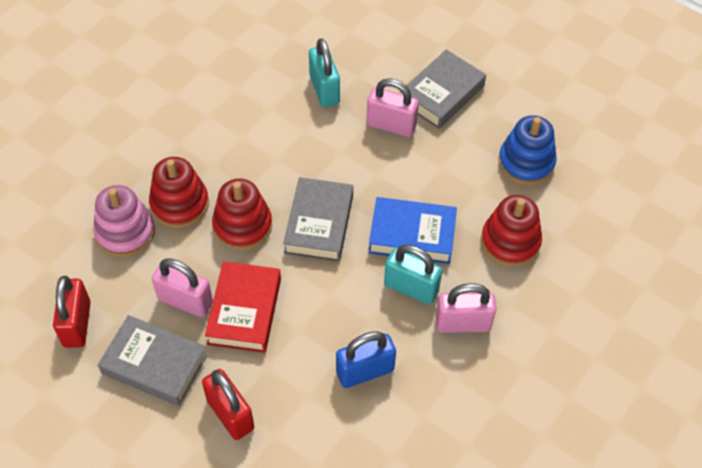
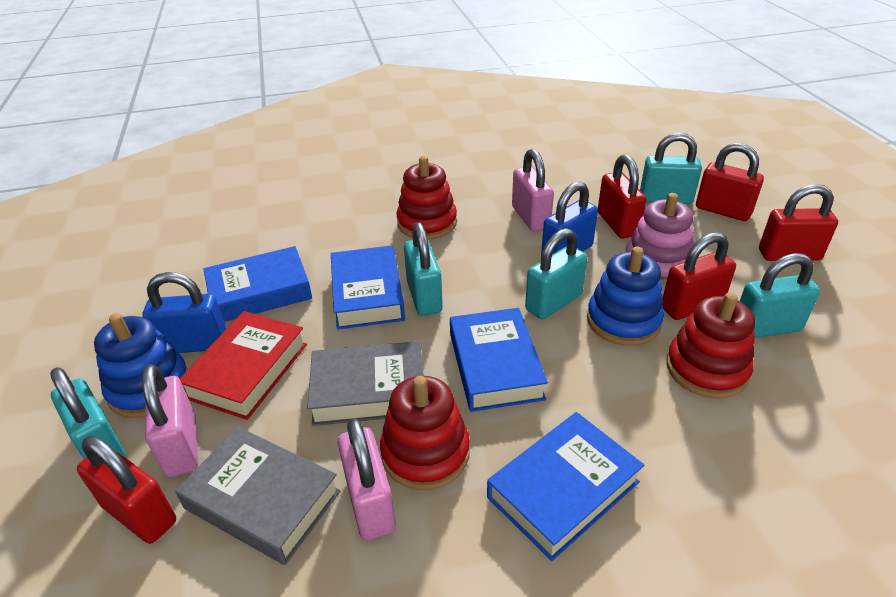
blue book: 1 -> 4
blue padlock: 1 -> 2
blue stacking toy: 1 -> 2
grey book: 3 -> 2
red padlock: 2 -> 5
turquoise padlock: 2 -> 5

